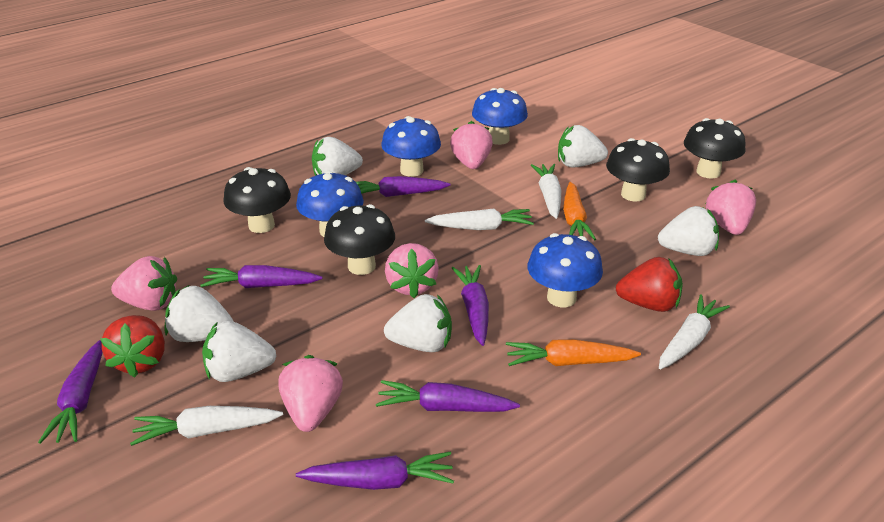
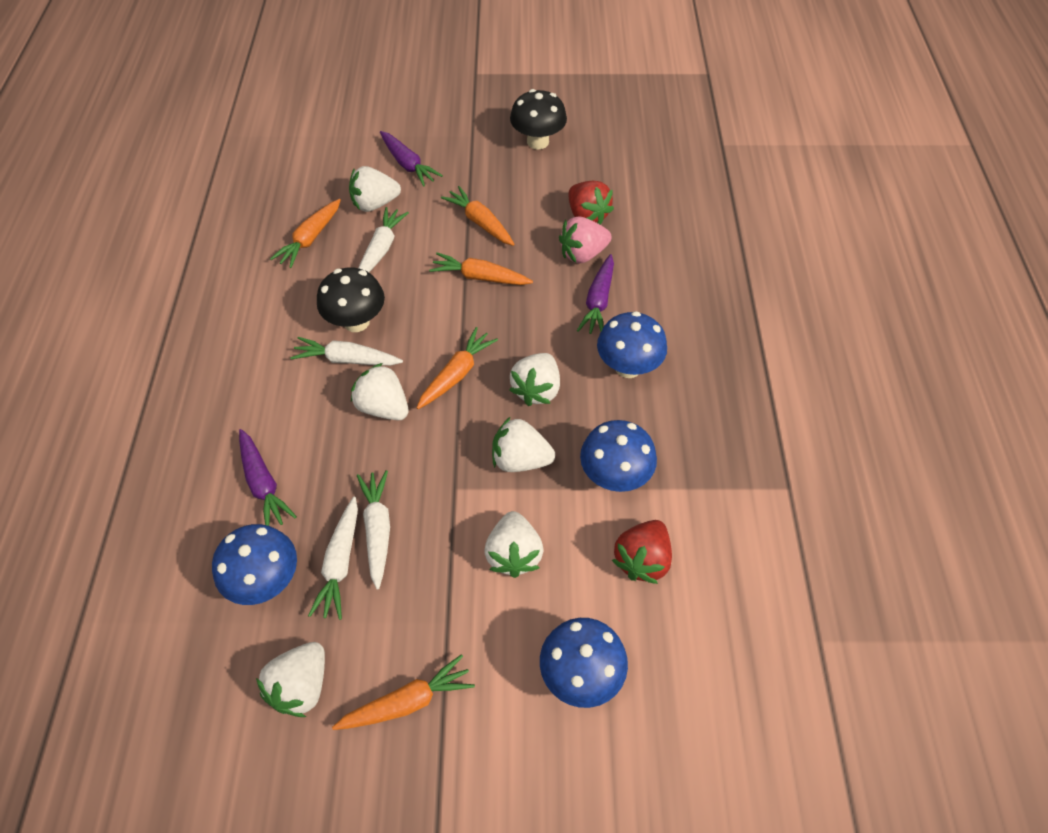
black mushroom: 4 -> 2
orange carrot: 2 -> 5
pink strawberry: 5 -> 1
purple carrot: 6 -> 3

